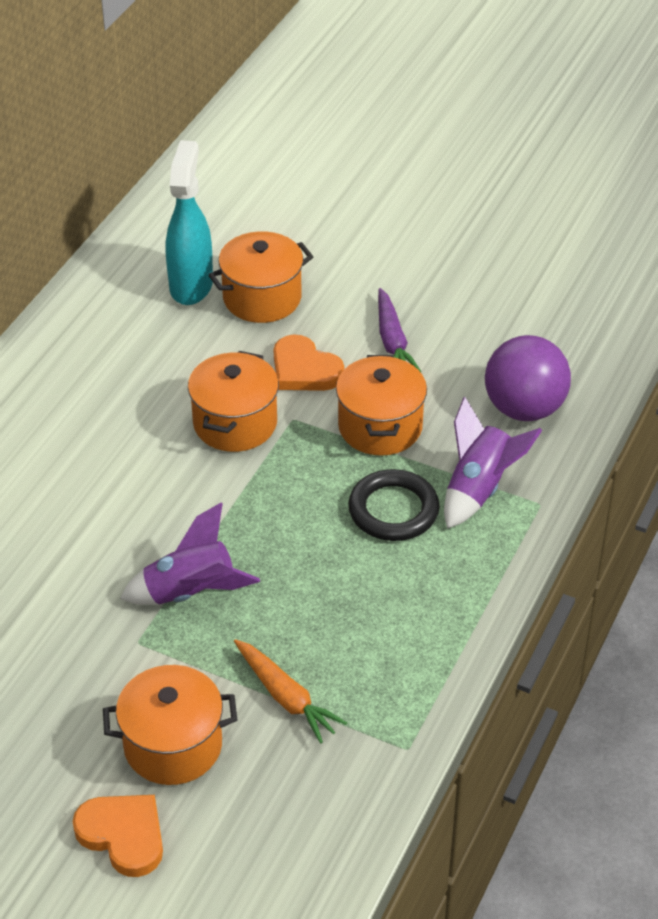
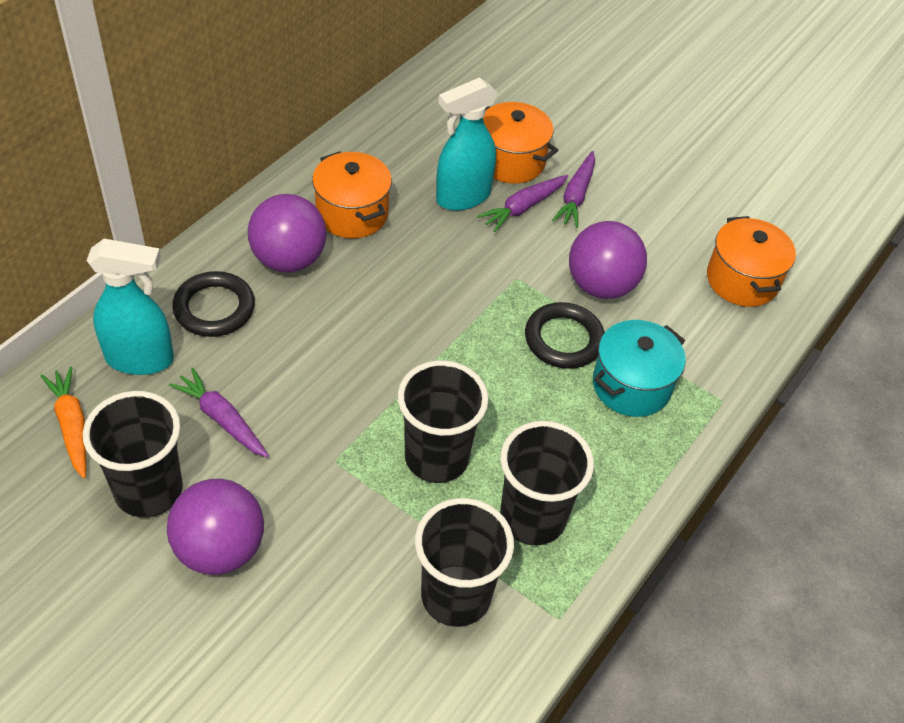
black cup: 0 -> 4
black ring: 1 -> 2
orange heart: 2 -> 0
orange pot: 4 -> 3
purple ball: 1 -> 3
purple carrot: 1 -> 3
purple rocket: 2 -> 0
turquoise pot: 0 -> 1
turquoise spray bottle: 1 -> 2

